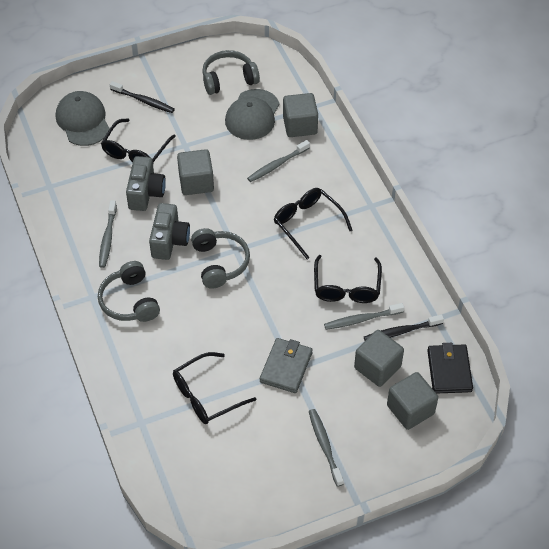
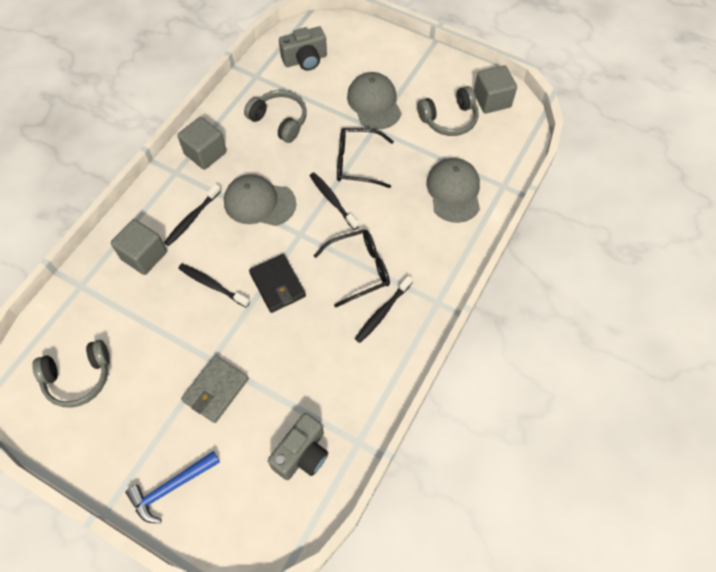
black glasses: 4 -> 2
black toothbrush: 2 -> 4
blue hammer: 0 -> 1
grey cap: 2 -> 3
grey cube: 4 -> 3
grey toothbrush: 4 -> 0

